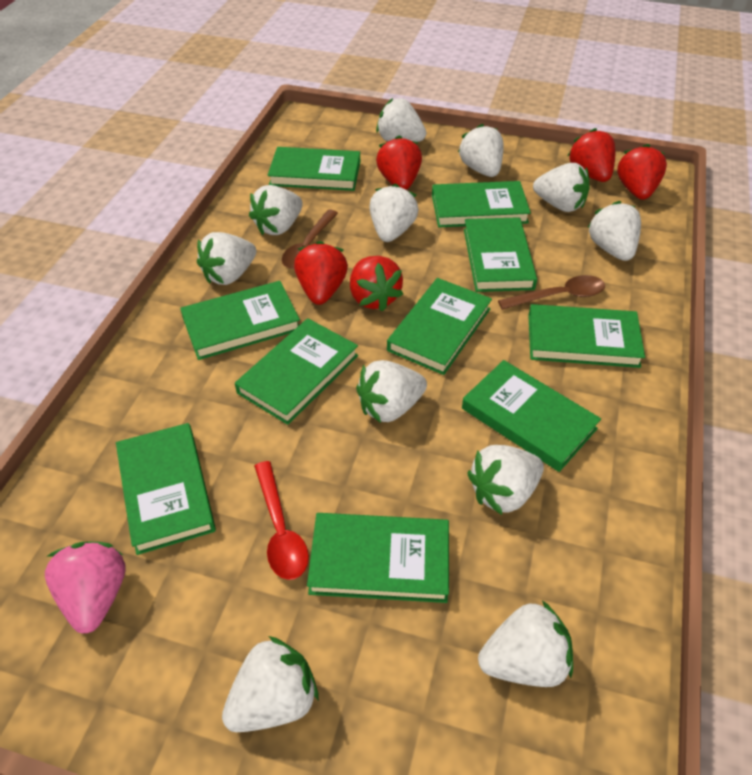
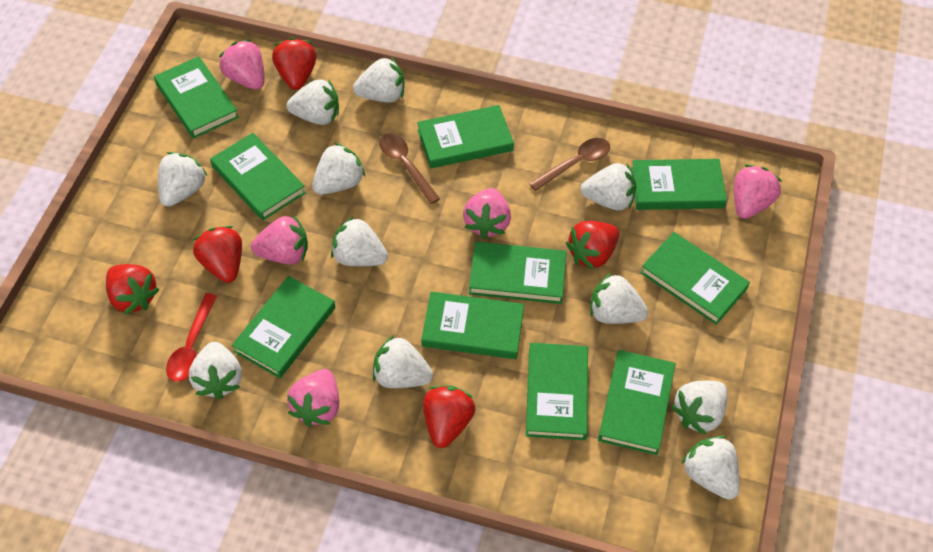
pink strawberry: 1 -> 5

